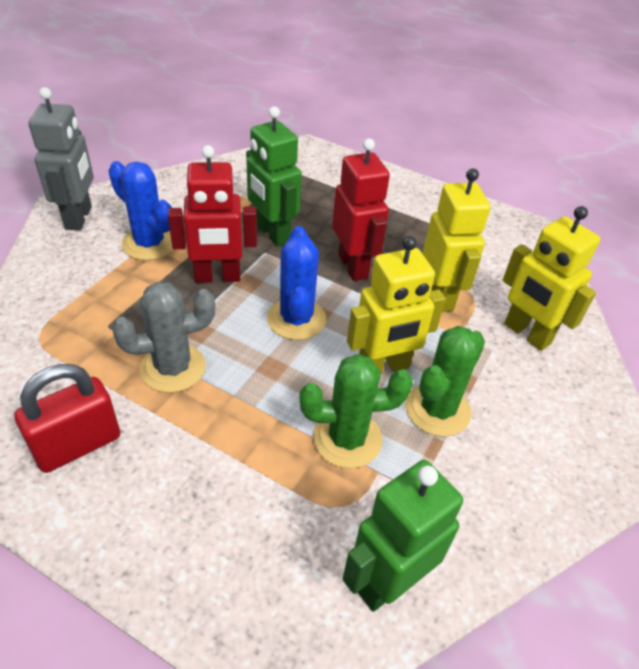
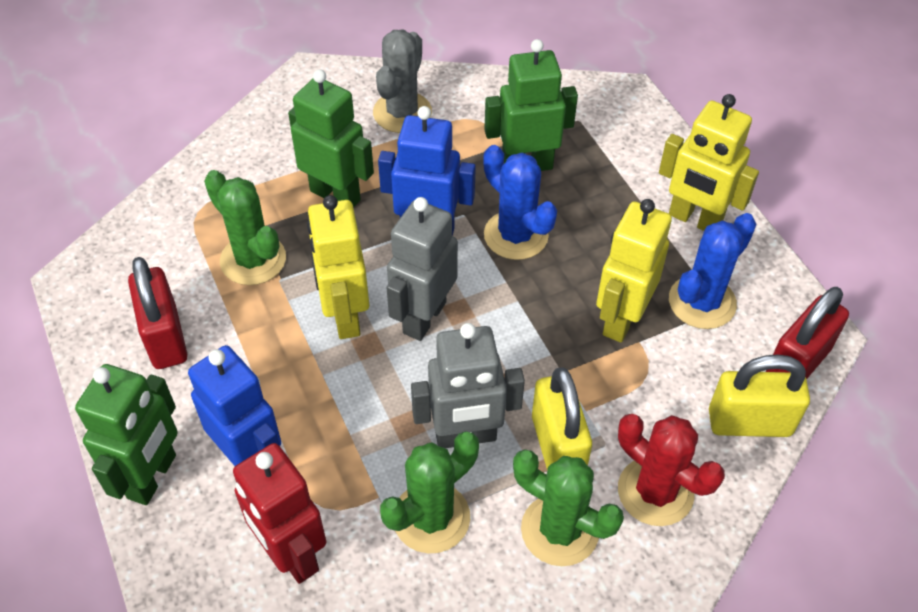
blue robot: 0 -> 2
green cactus: 2 -> 3
green robot: 2 -> 3
grey robot: 1 -> 2
red cactus: 0 -> 1
red padlock: 1 -> 2
red robot: 2 -> 1
yellow padlock: 0 -> 2

